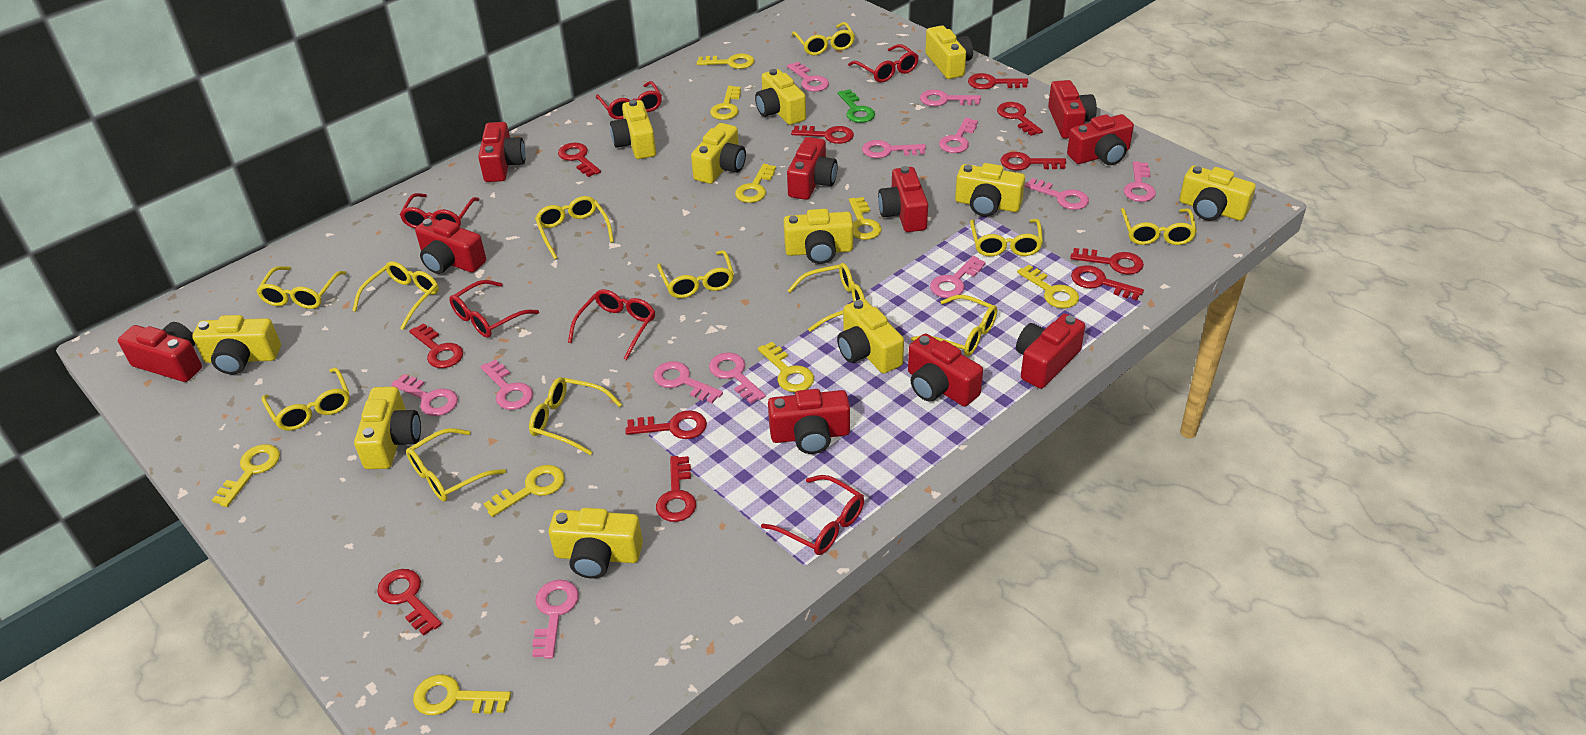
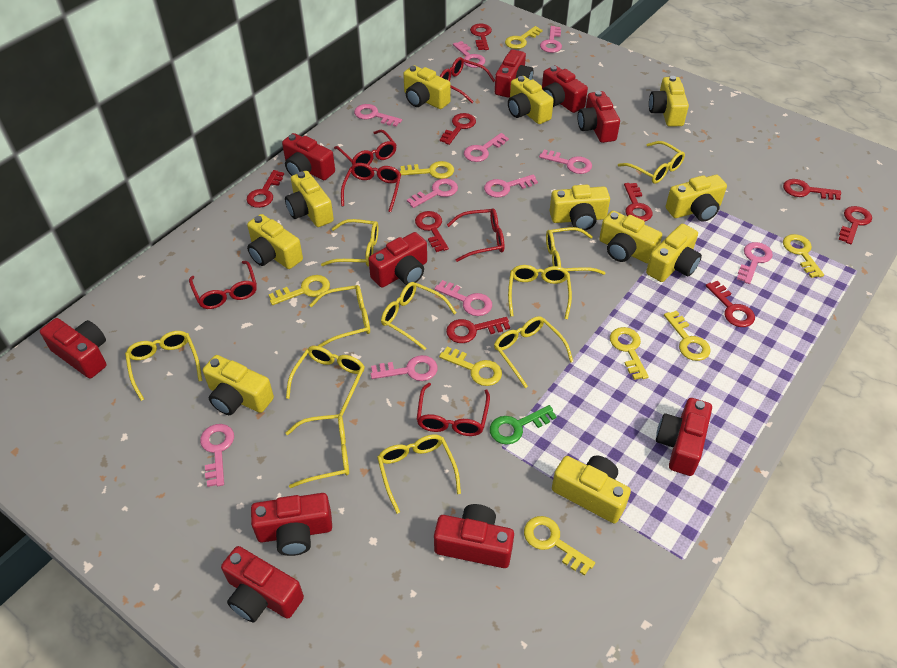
pink key: 12 -> 11
red key: 11 -> 9
yellow glasses: 12 -> 11
yellow key: 9 -> 8

